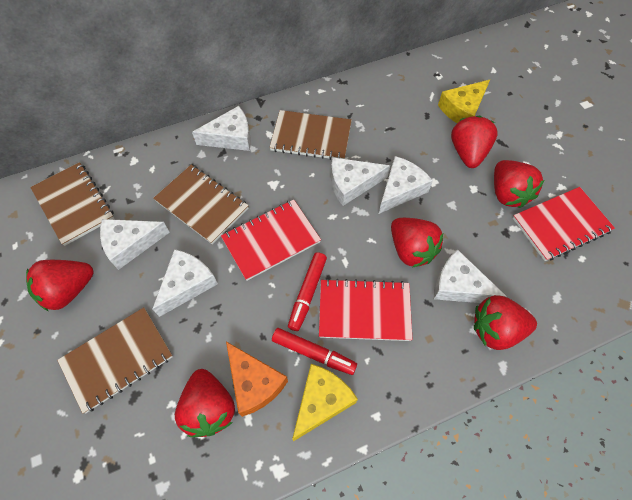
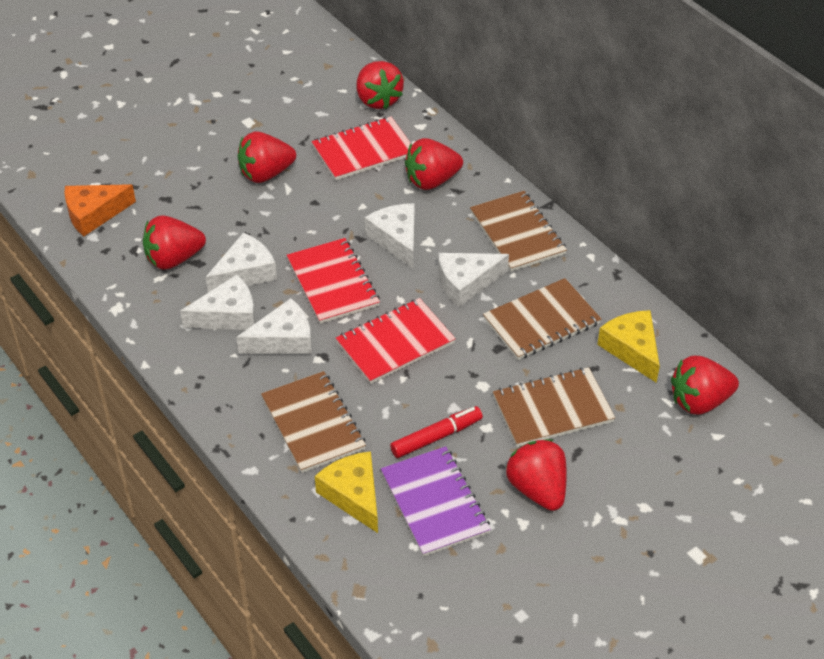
purple notebook: 0 -> 1
red marker: 2 -> 1
white cheese: 6 -> 5

